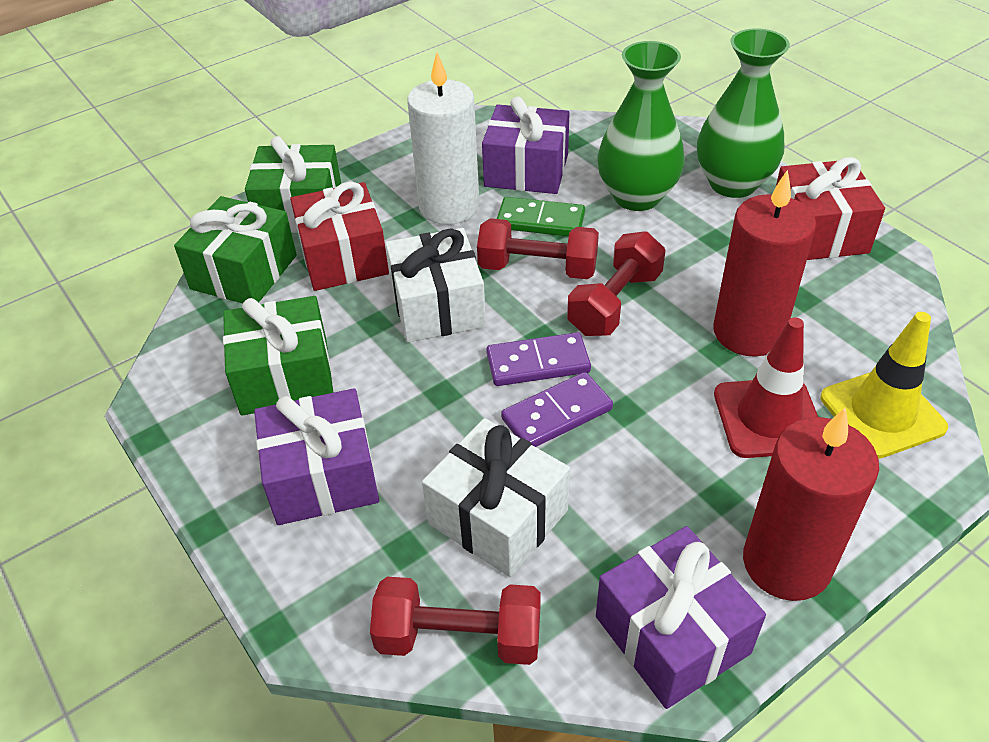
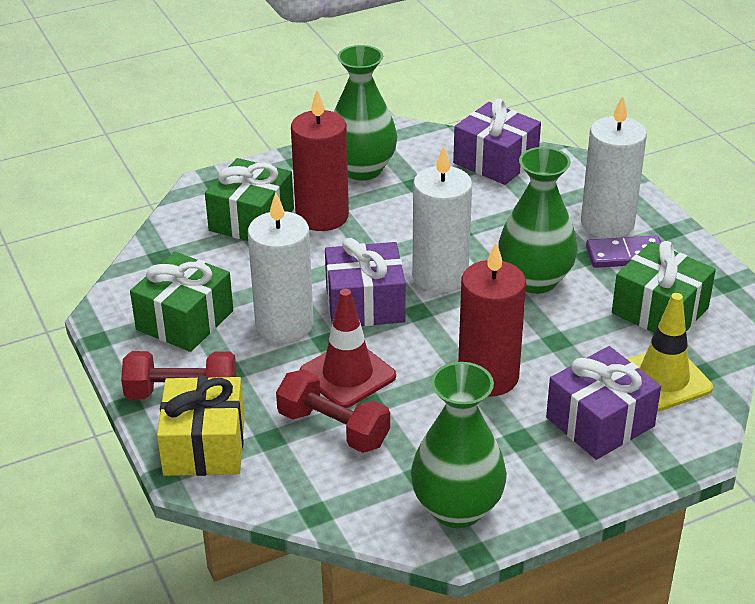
green domino: 1 -> 0
green vase: 2 -> 3
purple domino: 2 -> 1
red dumbbell: 3 -> 2
red gift: 2 -> 0
white candle: 1 -> 3
white gift: 2 -> 0
yellow gift: 0 -> 1

